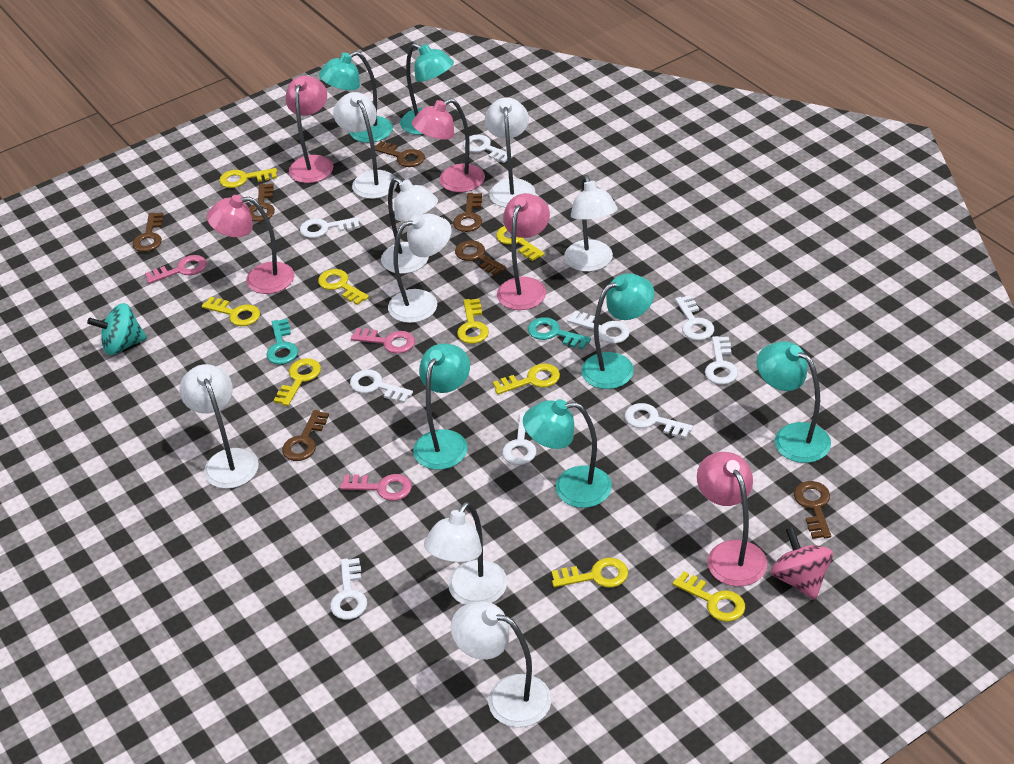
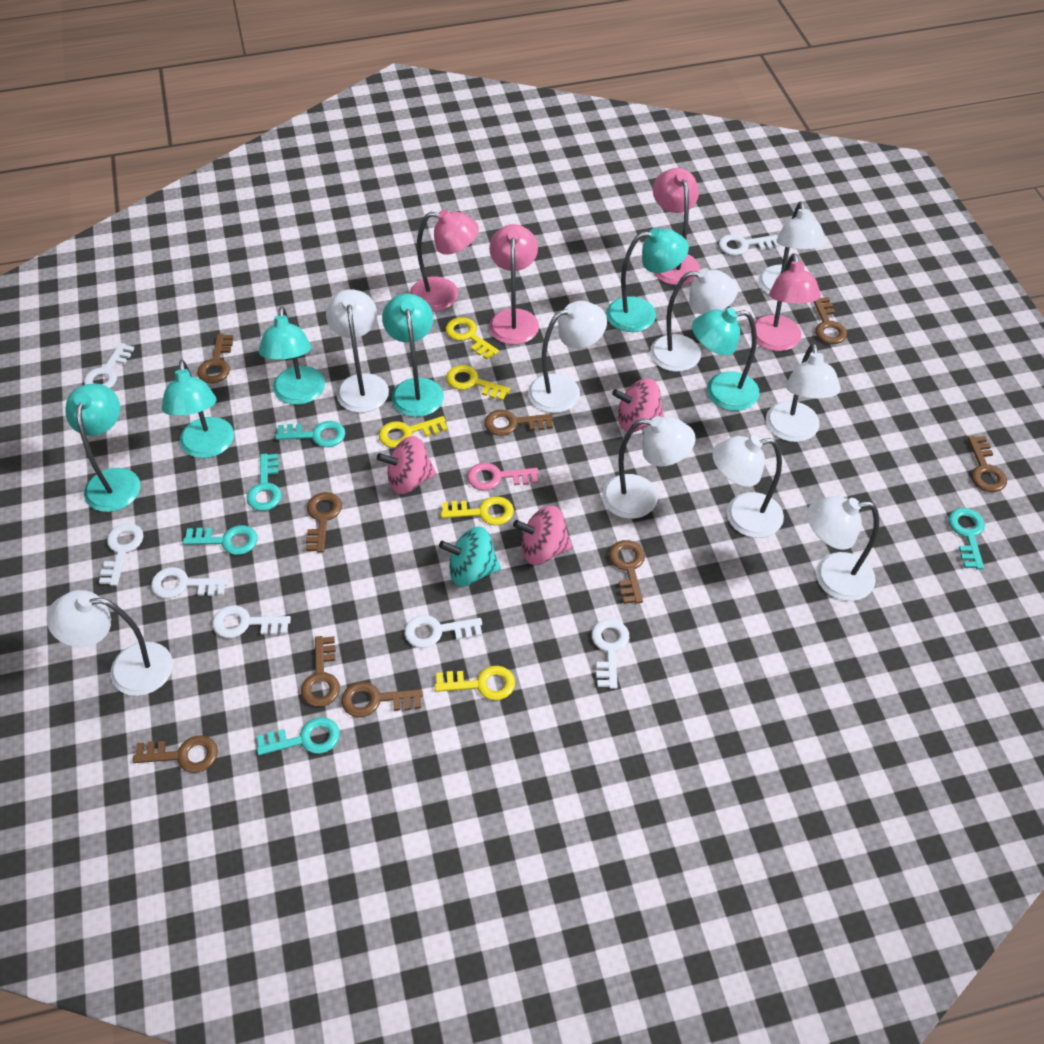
brown key: 7 -> 9
pink key: 3 -> 1
pink lamp: 5 -> 4
pink spinning top: 1 -> 3
turquoise key: 2 -> 5
white key: 9 -> 7
white lamp: 8 -> 9
yellow key: 9 -> 5

